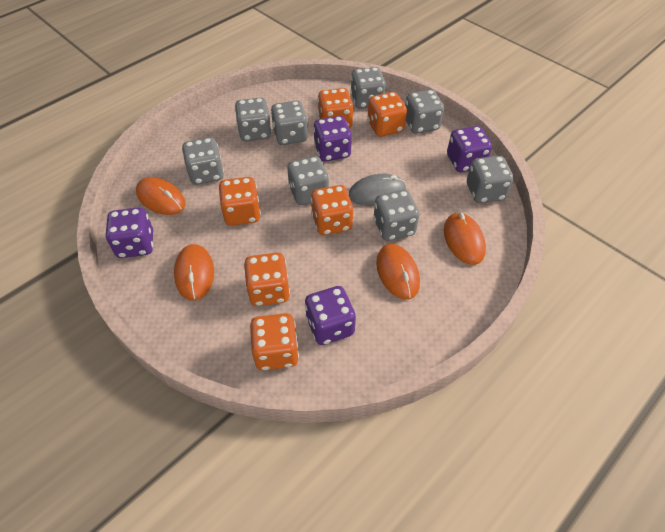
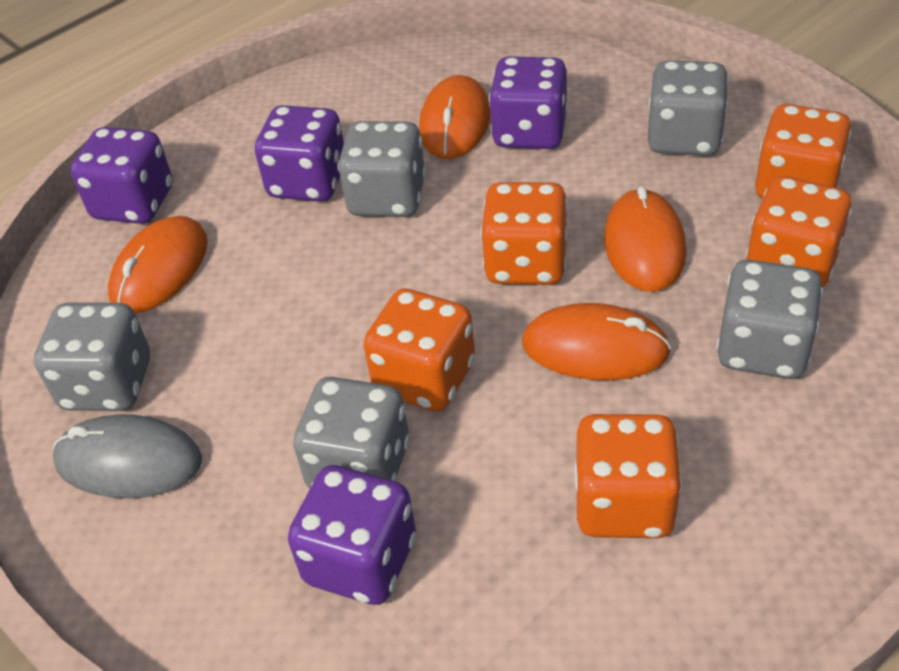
grey dice: 8 -> 5
orange dice: 6 -> 5

